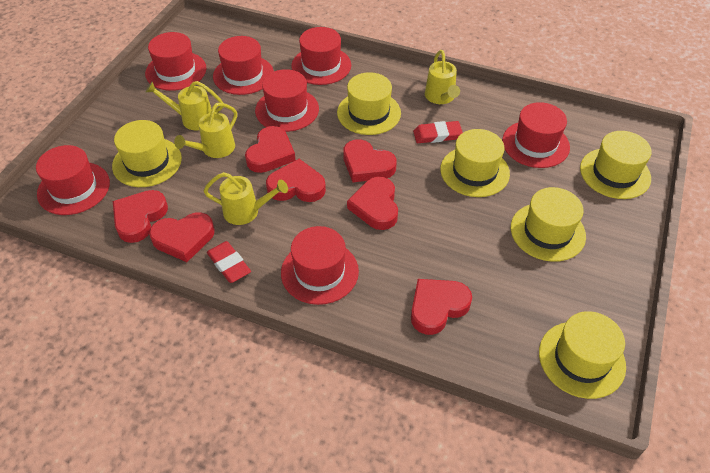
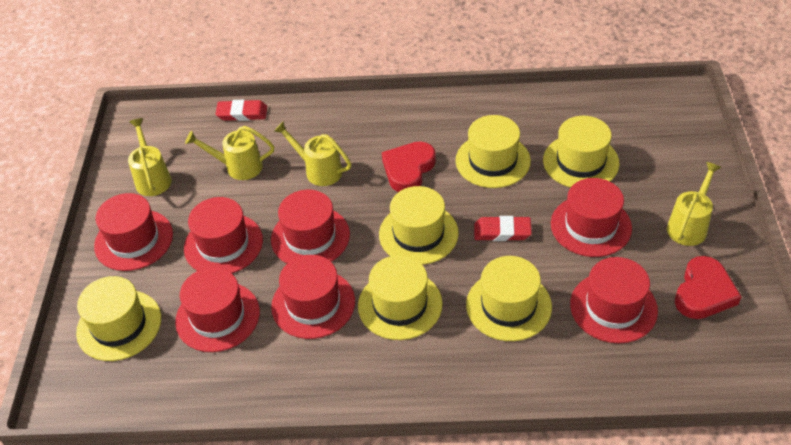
red heart: 7 -> 2

